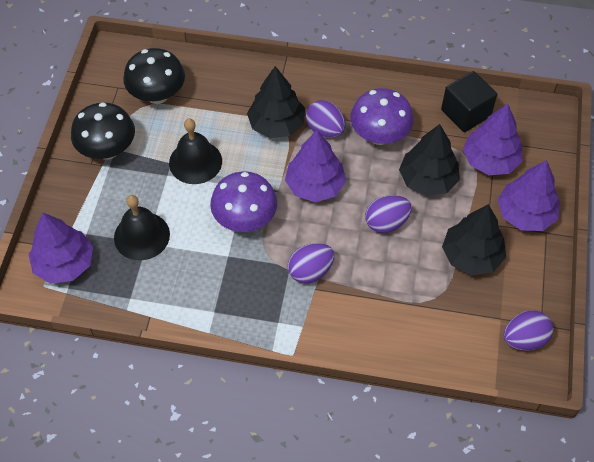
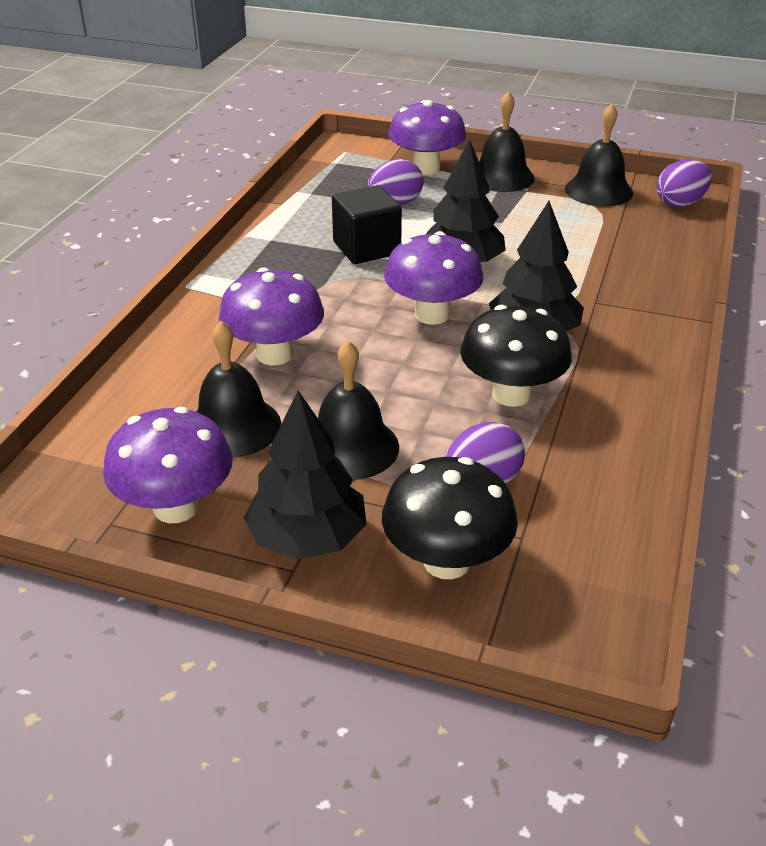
black bell: 2 -> 4
purple egg: 4 -> 3
purple mushroom: 2 -> 4
purple tree: 4 -> 0

